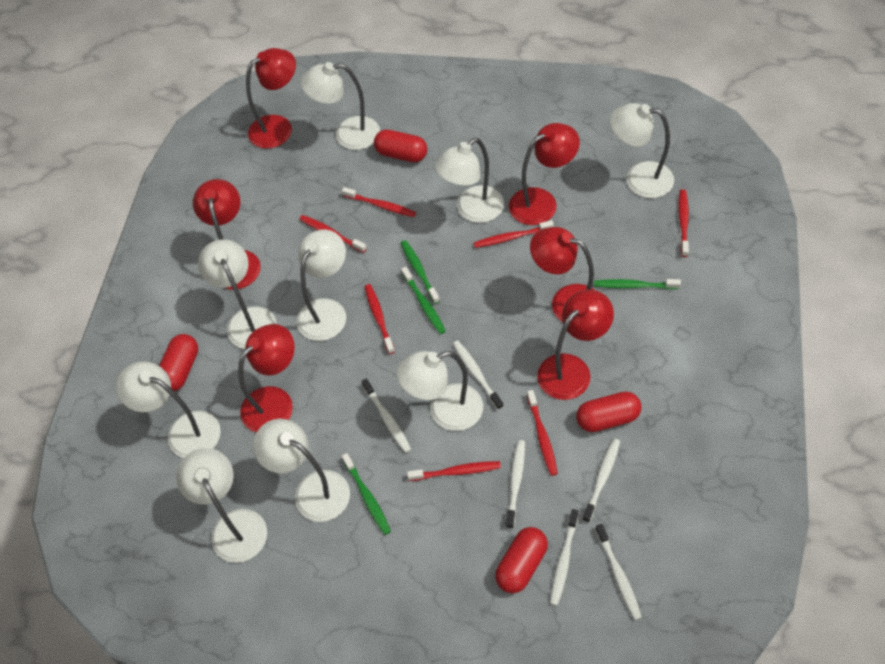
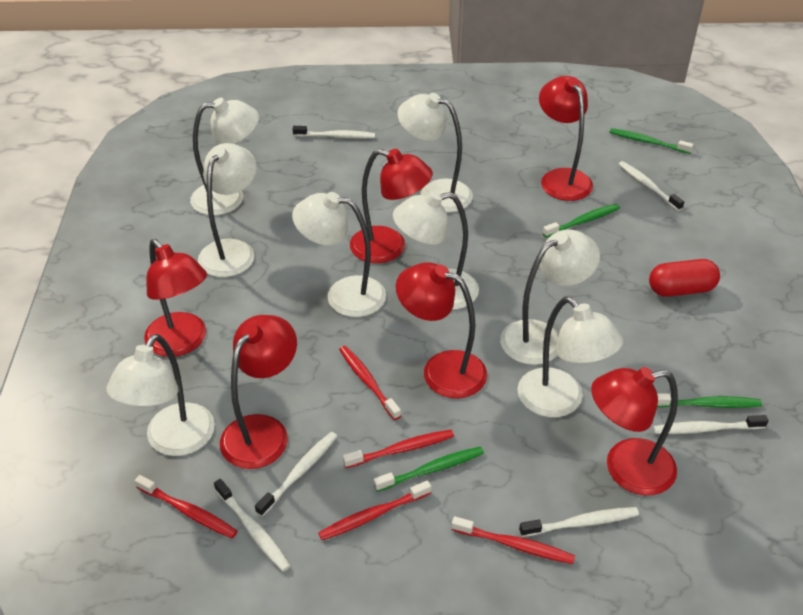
red capsule: 4 -> 1
red toothbrush: 7 -> 5
white lamp: 9 -> 8

